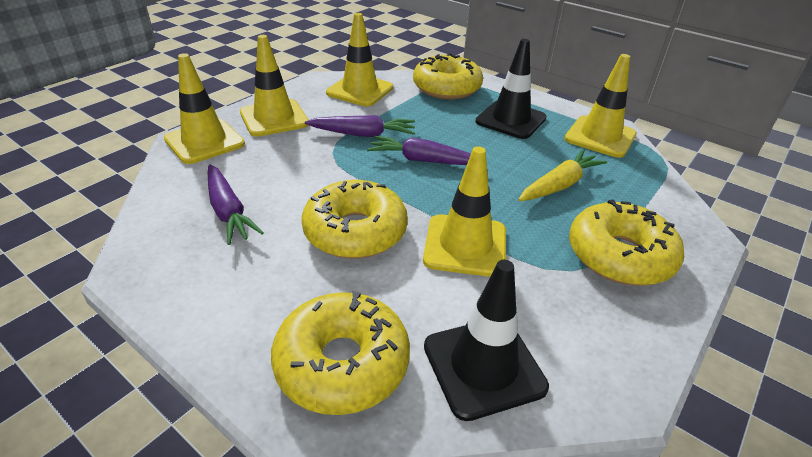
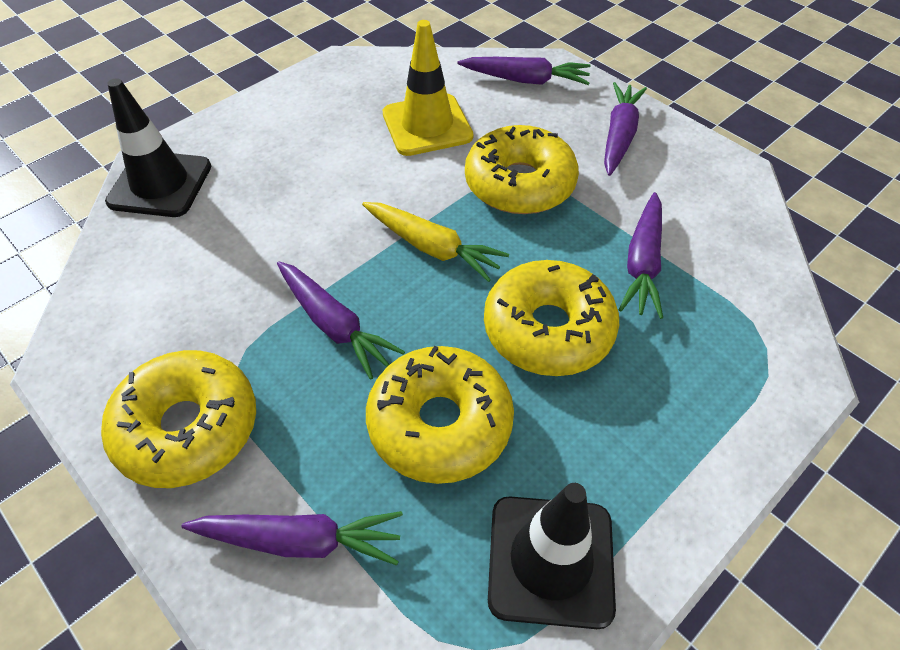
purple carrot: 3 -> 5
yellow traffic cone: 5 -> 1

